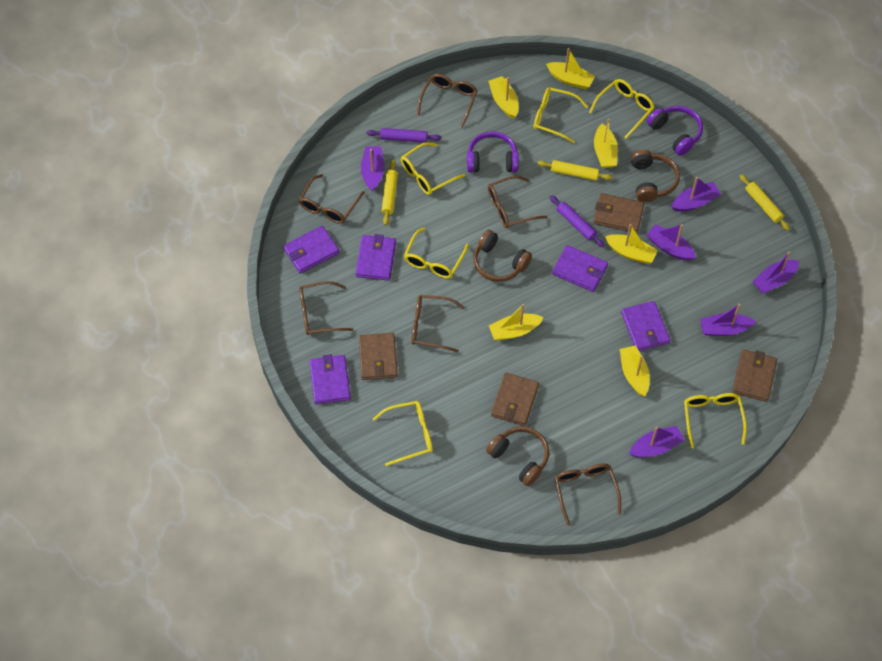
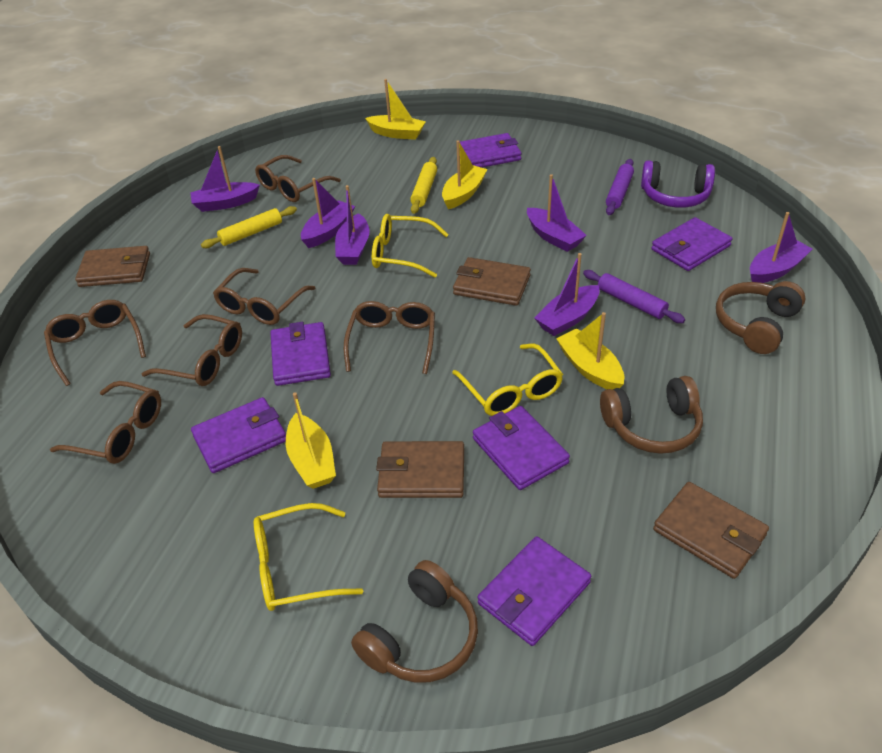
purple headphones: 2 -> 1
purple wallet: 5 -> 6
yellow boat: 6 -> 4
yellow glasses: 6 -> 3
yellow rolling pin: 3 -> 2

